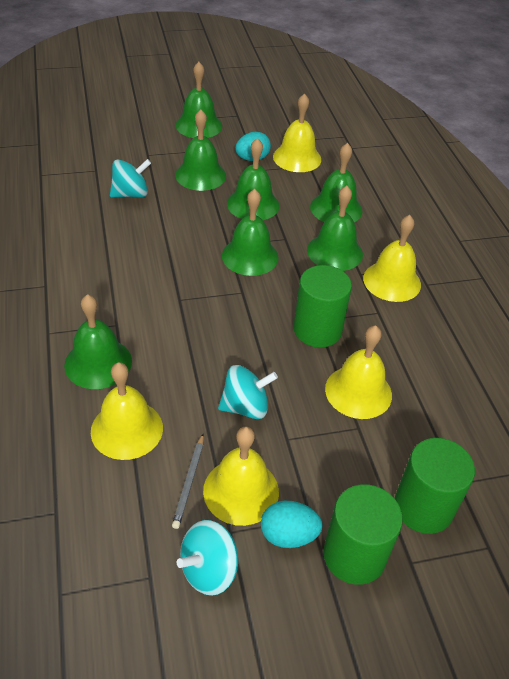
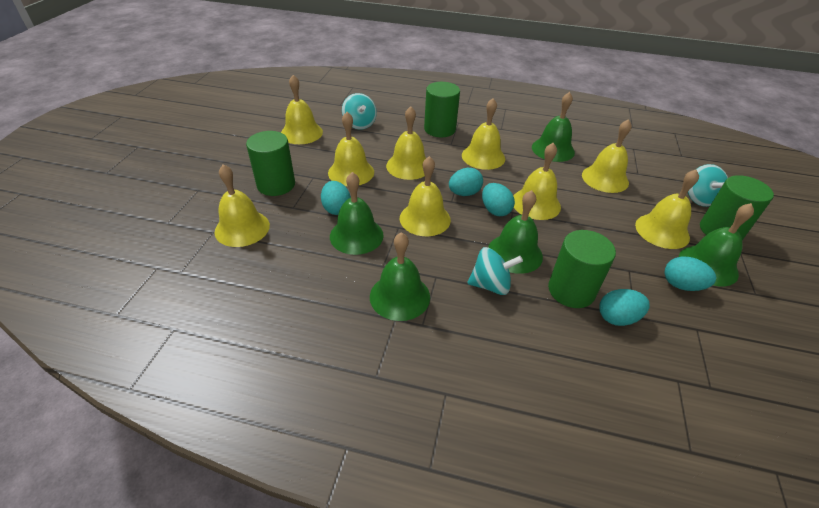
green bell: 7 -> 5
green cylinder: 3 -> 4
grey pencil: 1 -> 0
turquoise egg: 2 -> 5
yellow bell: 5 -> 9

